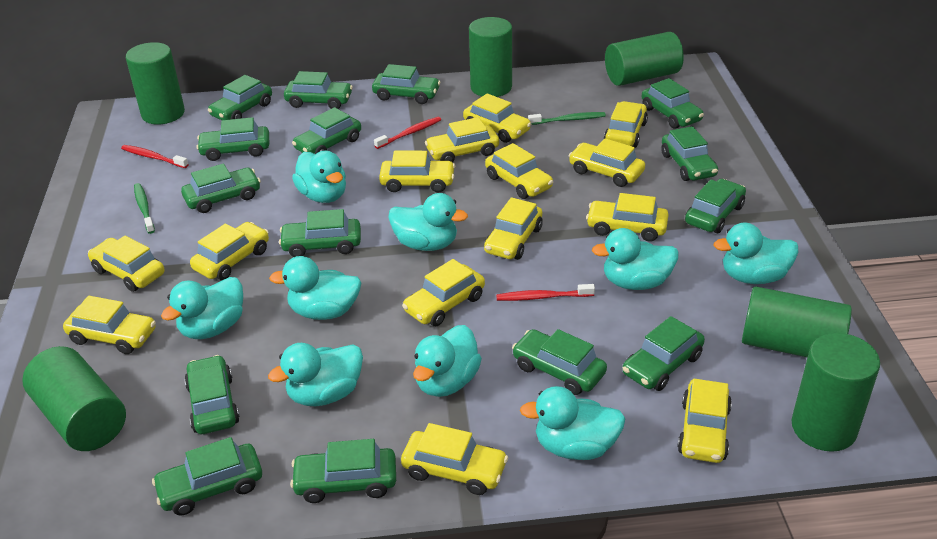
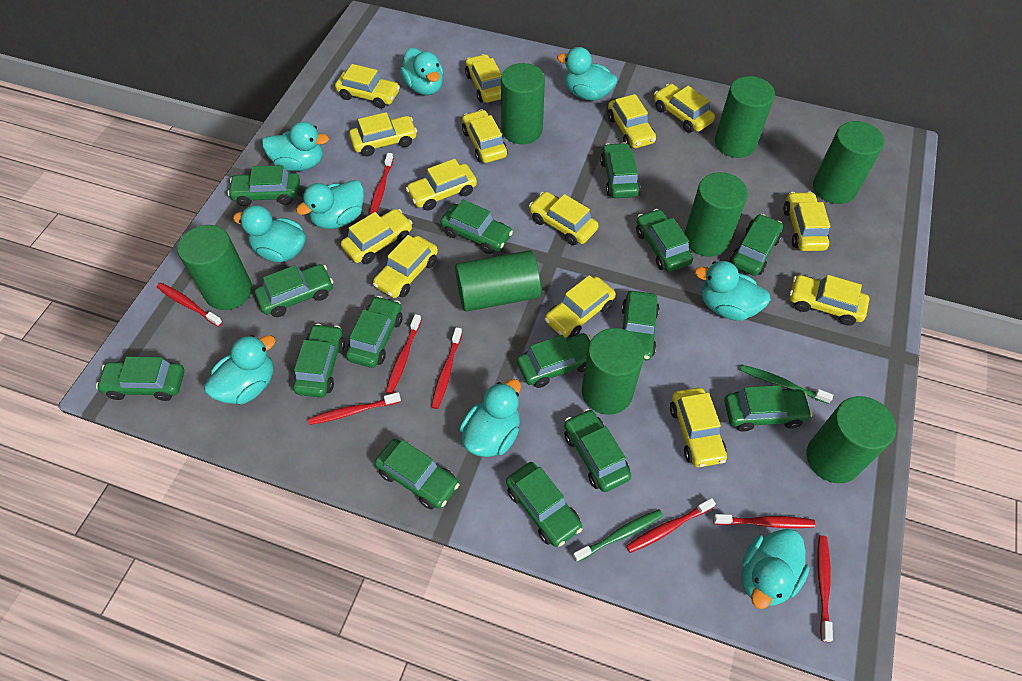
green cylinder: 6 -> 8
red toothbrush: 3 -> 8

